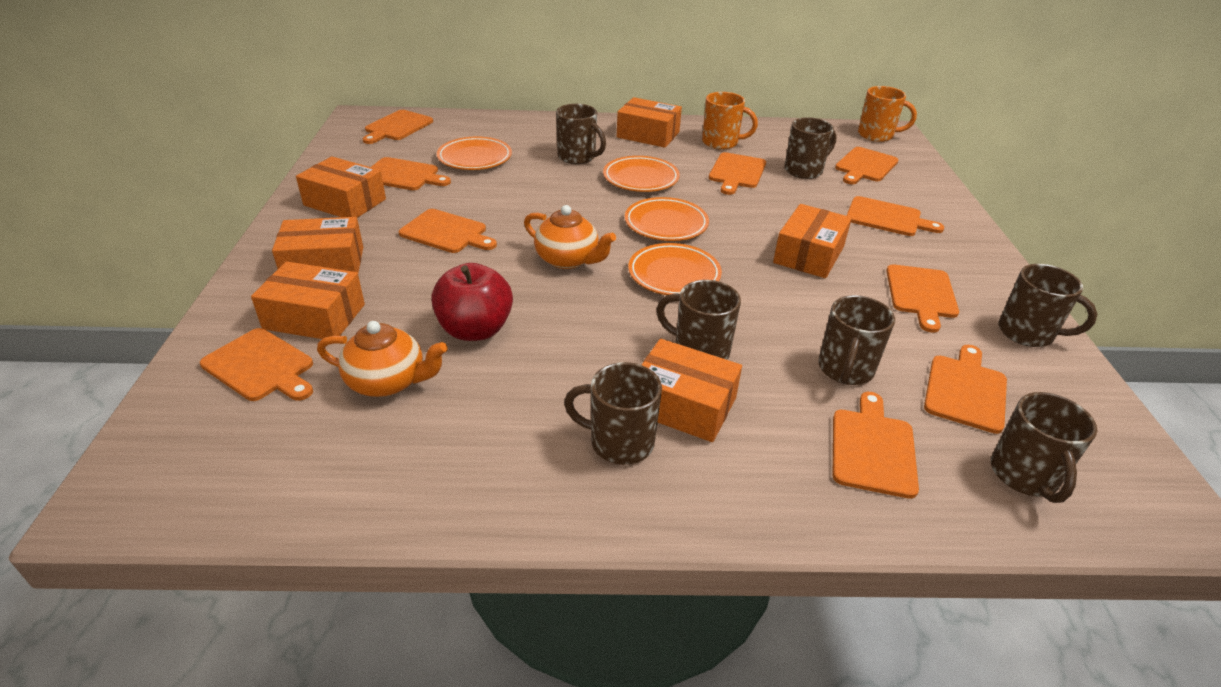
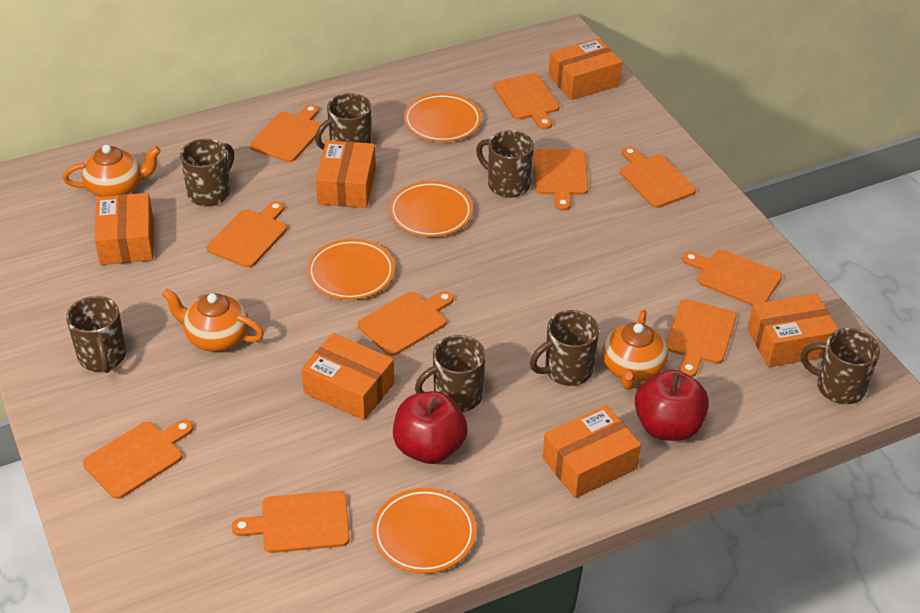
orange mug: 2 -> 0
orange teapot: 2 -> 3
red apple: 1 -> 2

